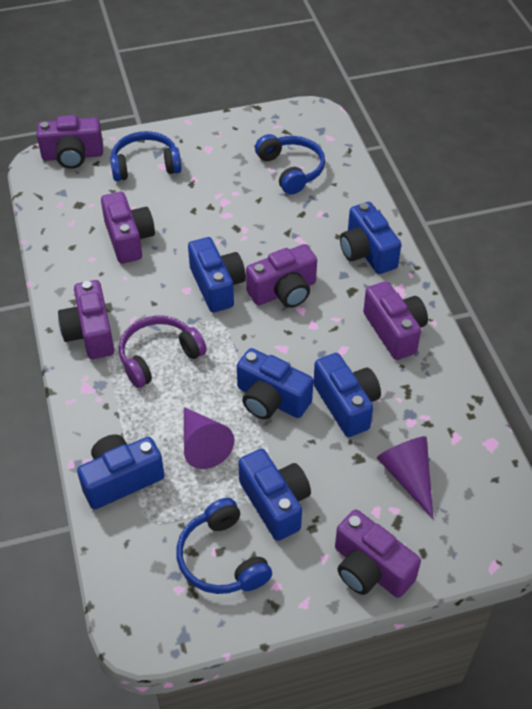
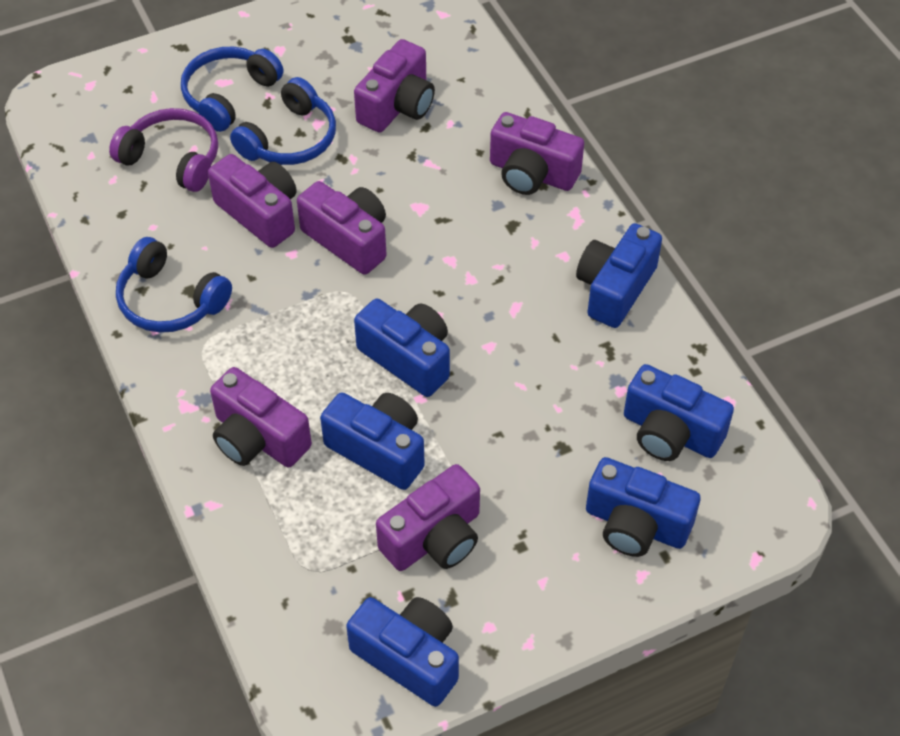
purple cone: 2 -> 0

